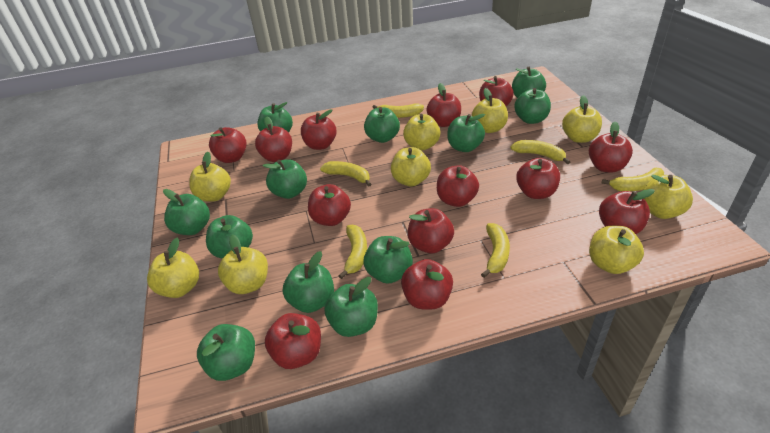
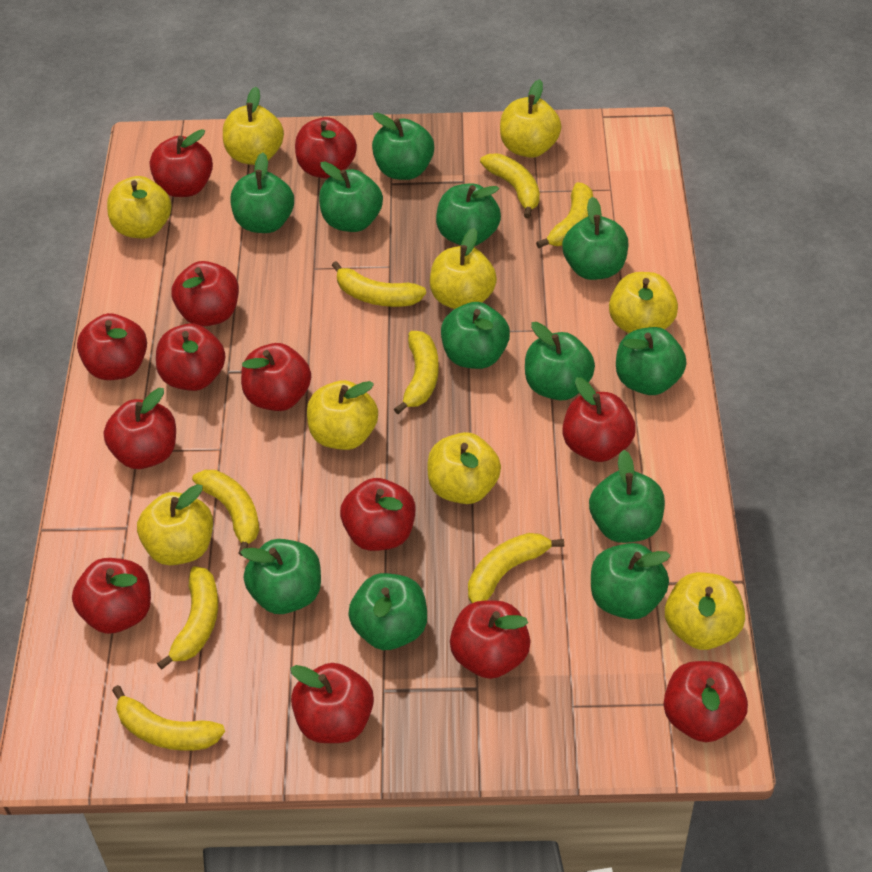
yellow banana: 6 -> 8

